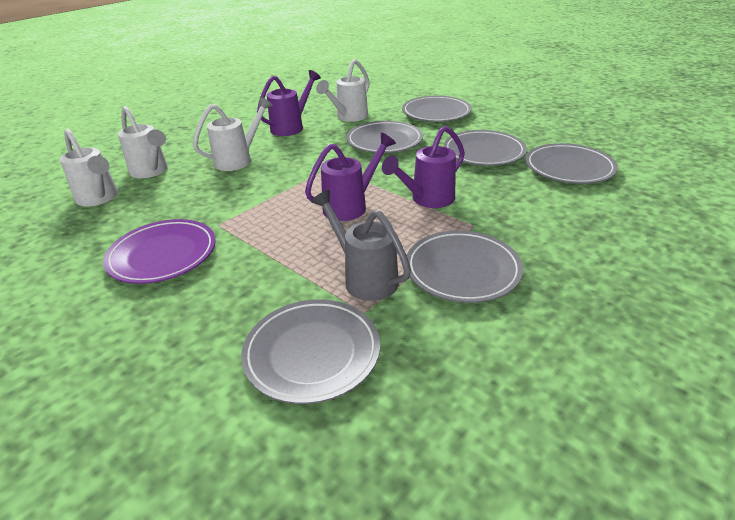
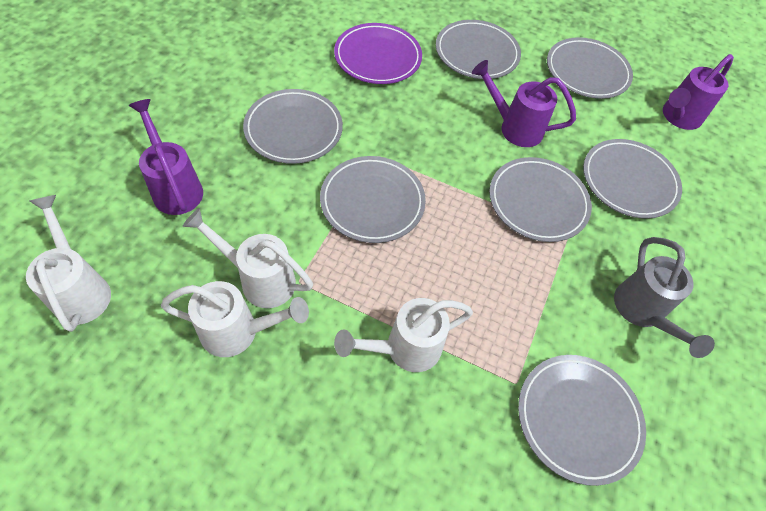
grey plate: 6 -> 7

